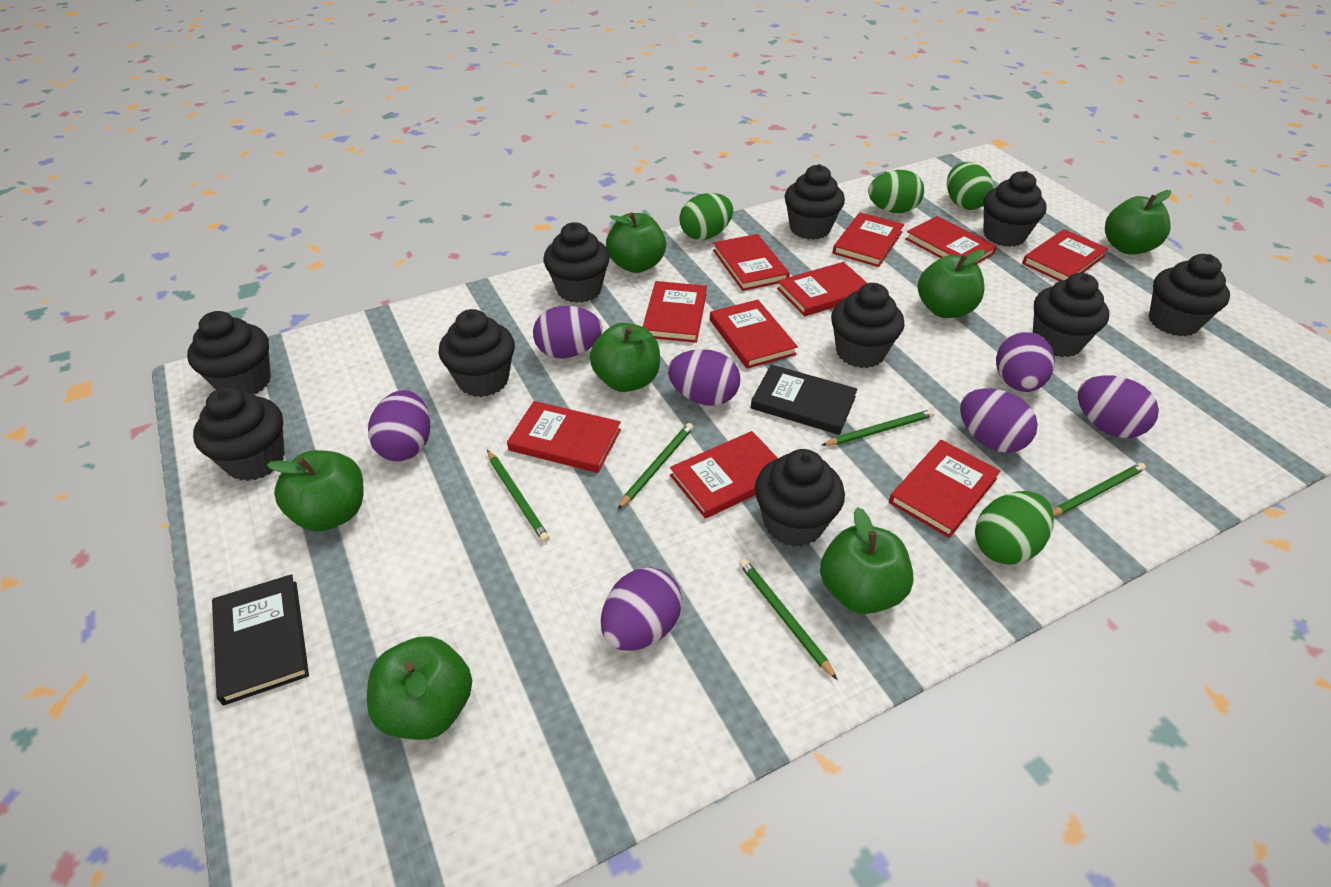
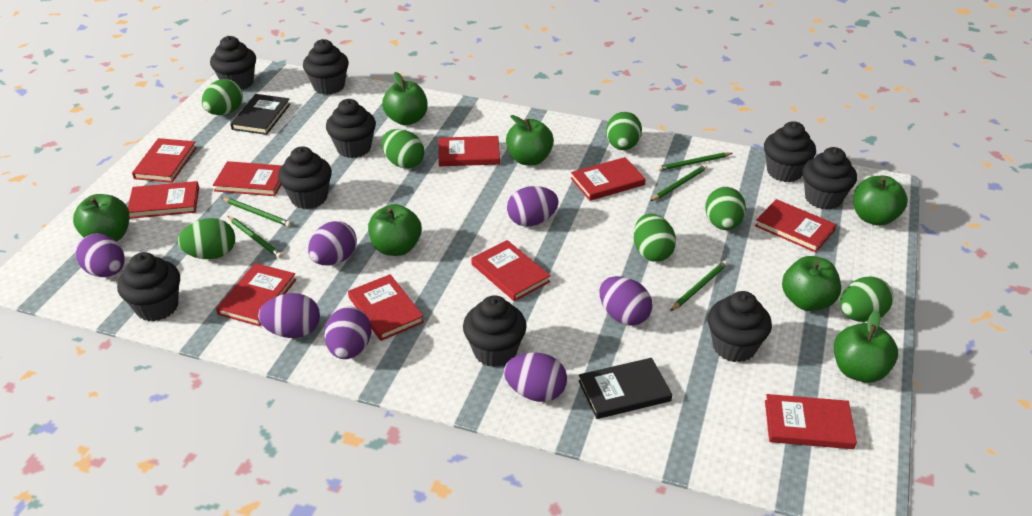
black cupcake: 10 -> 9
green egg: 4 -> 7

